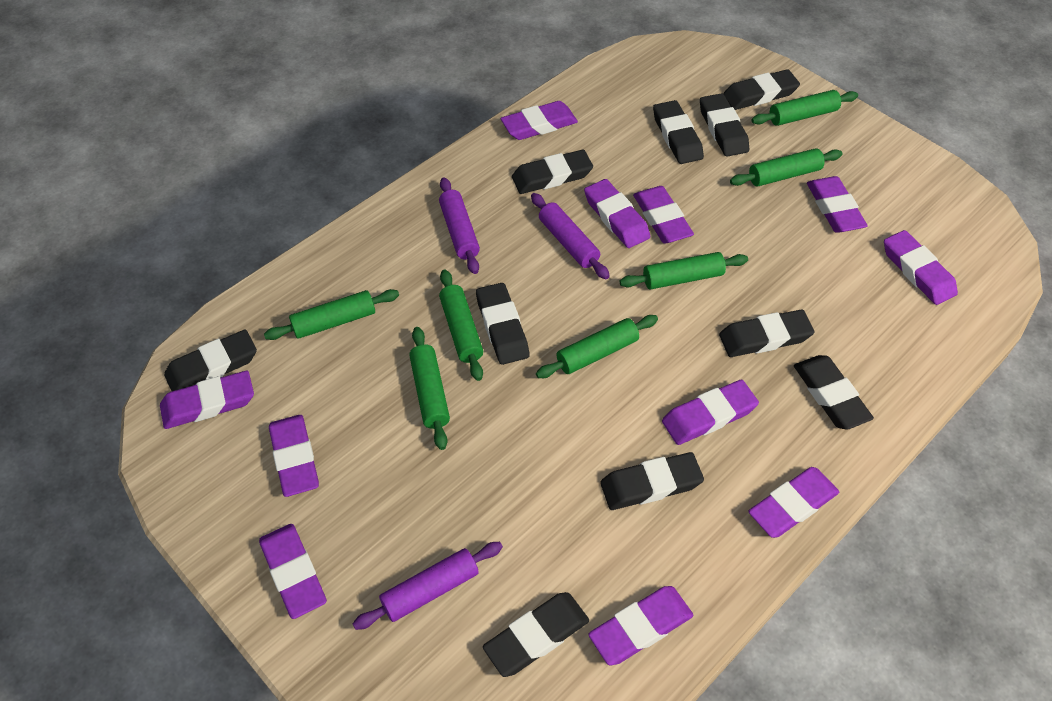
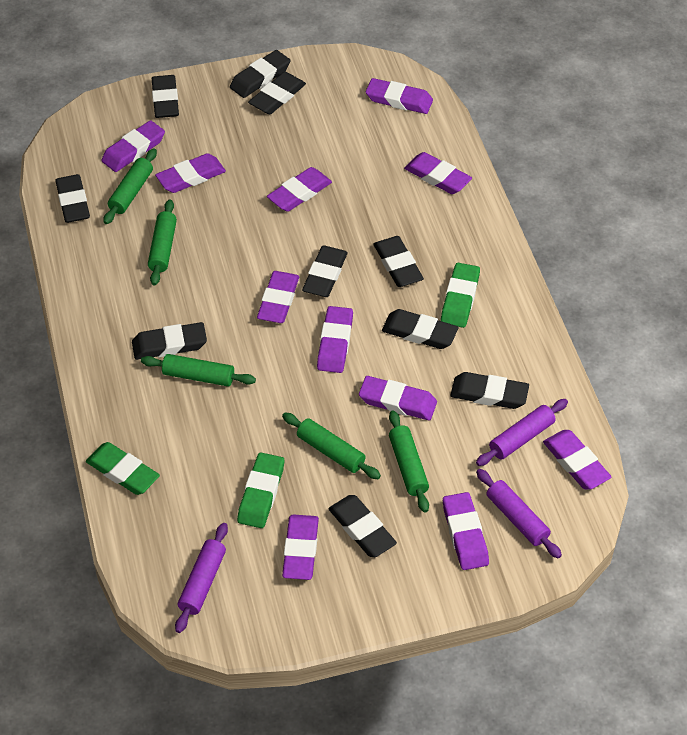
green eraser: 0 -> 3
green rolling pin: 7 -> 5

